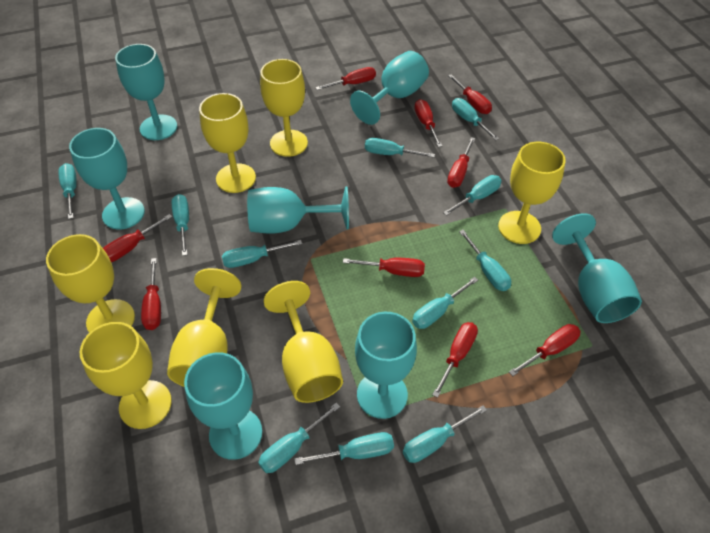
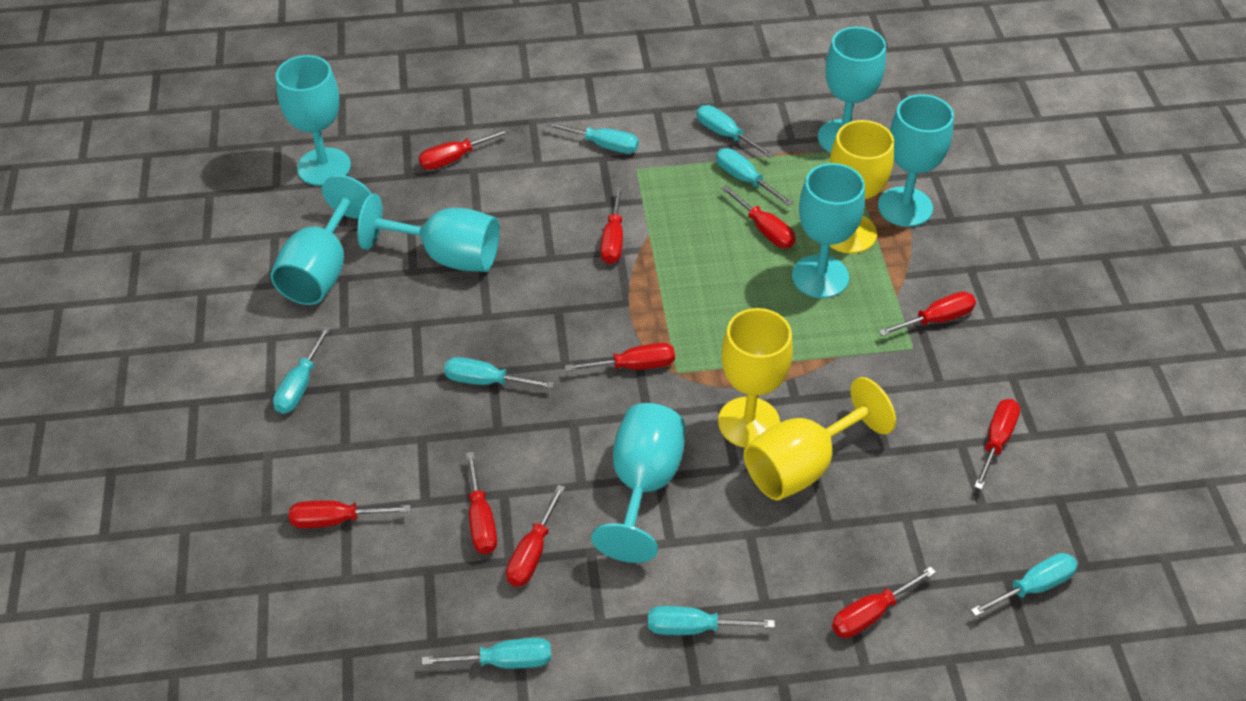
red screwdriver: 9 -> 10
turquoise screwdriver: 11 -> 8
yellow goblet: 7 -> 3

